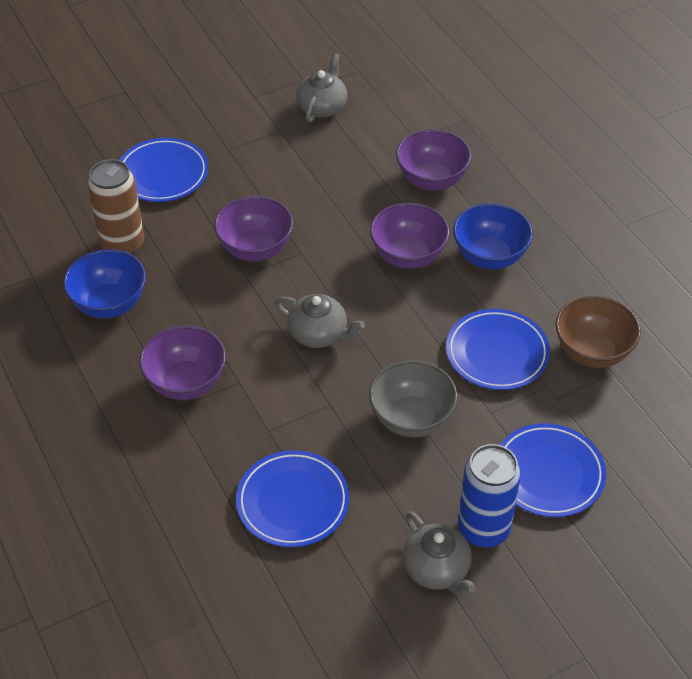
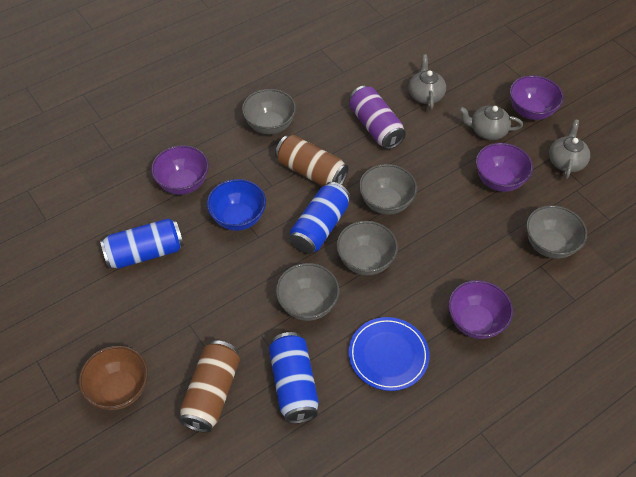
blue bowl: 2 -> 1
blue can: 1 -> 3
blue plate: 4 -> 1
brown can: 1 -> 2
grey bowl: 1 -> 5
purple can: 0 -> 1

